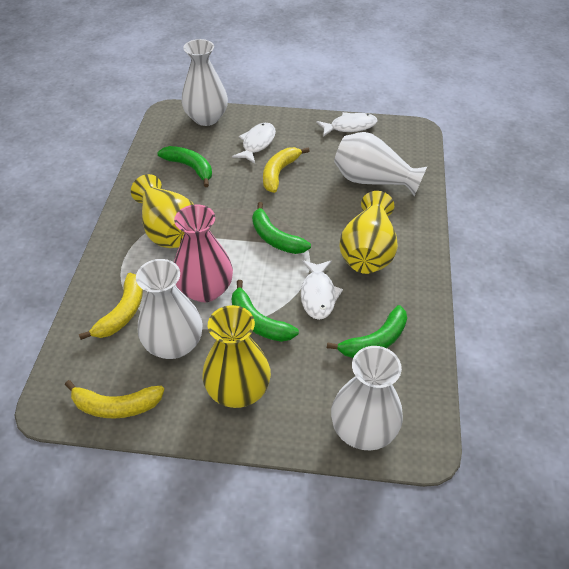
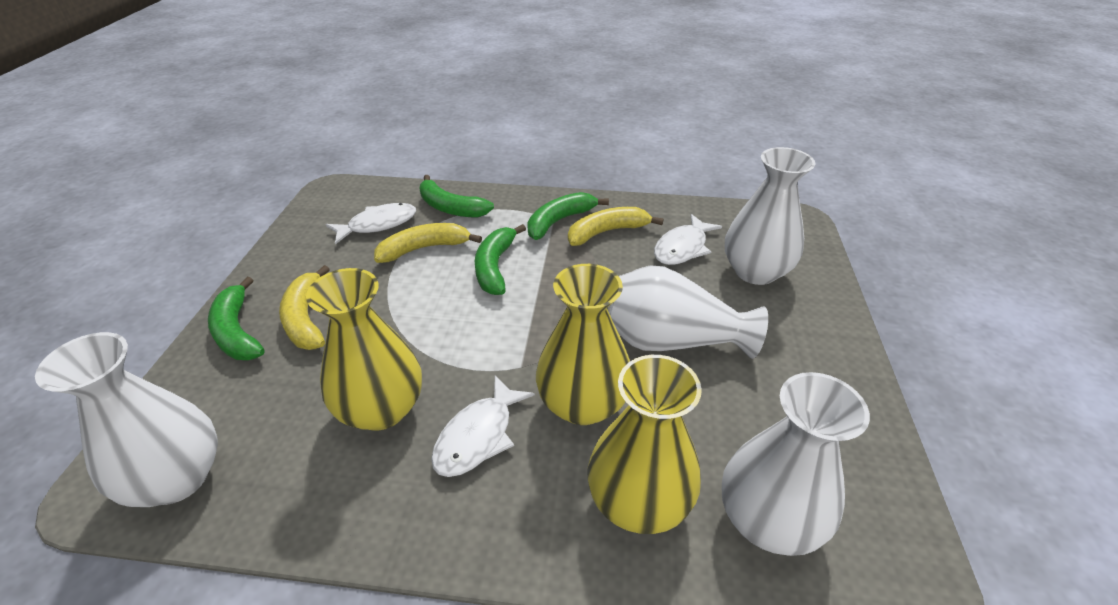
pink vase: 1 -> 0

